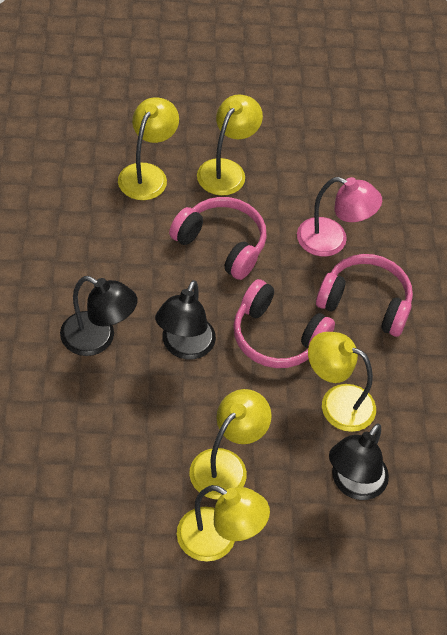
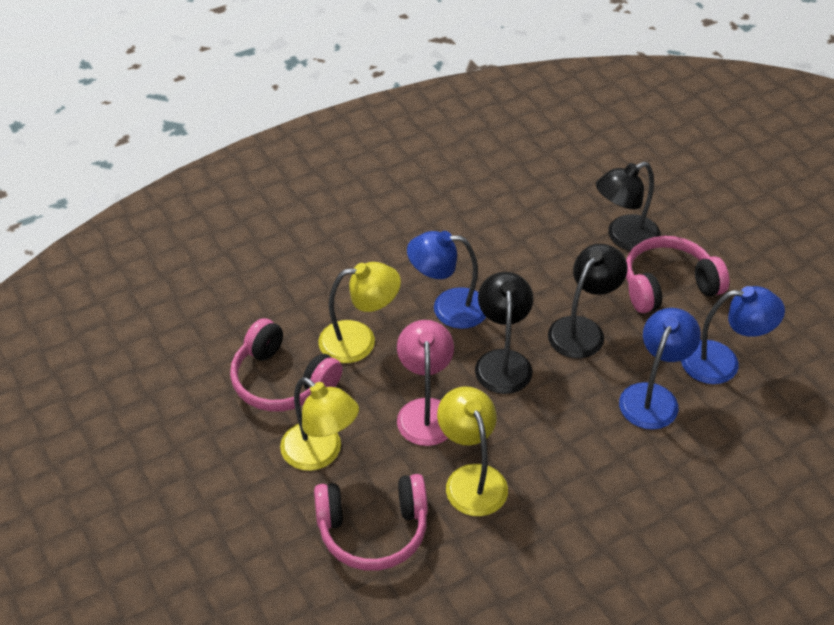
blue lamp: 0 -> 3
yellow lamp: 5 -> 3

